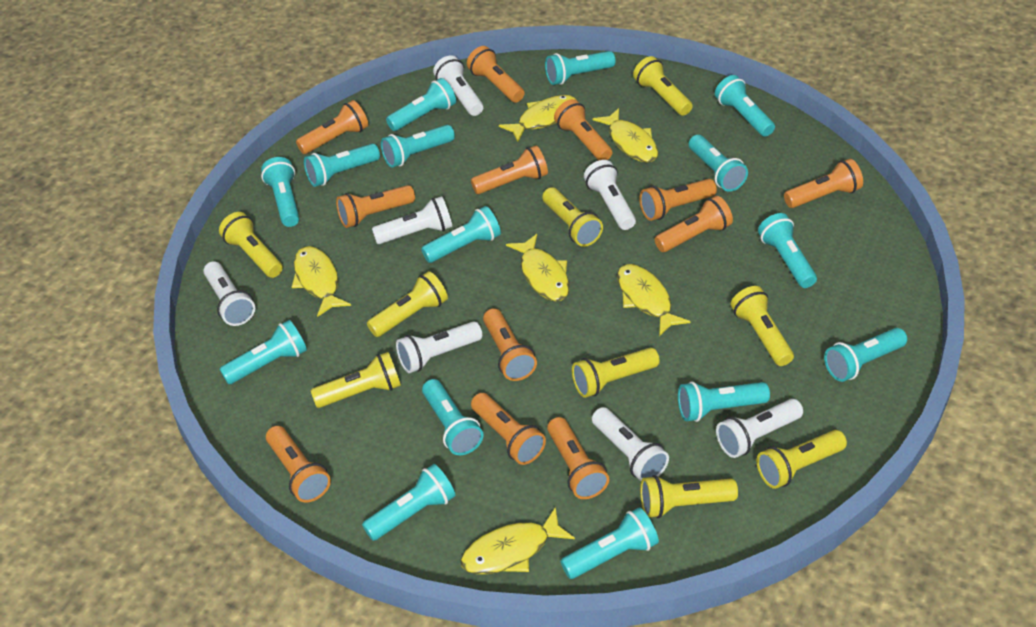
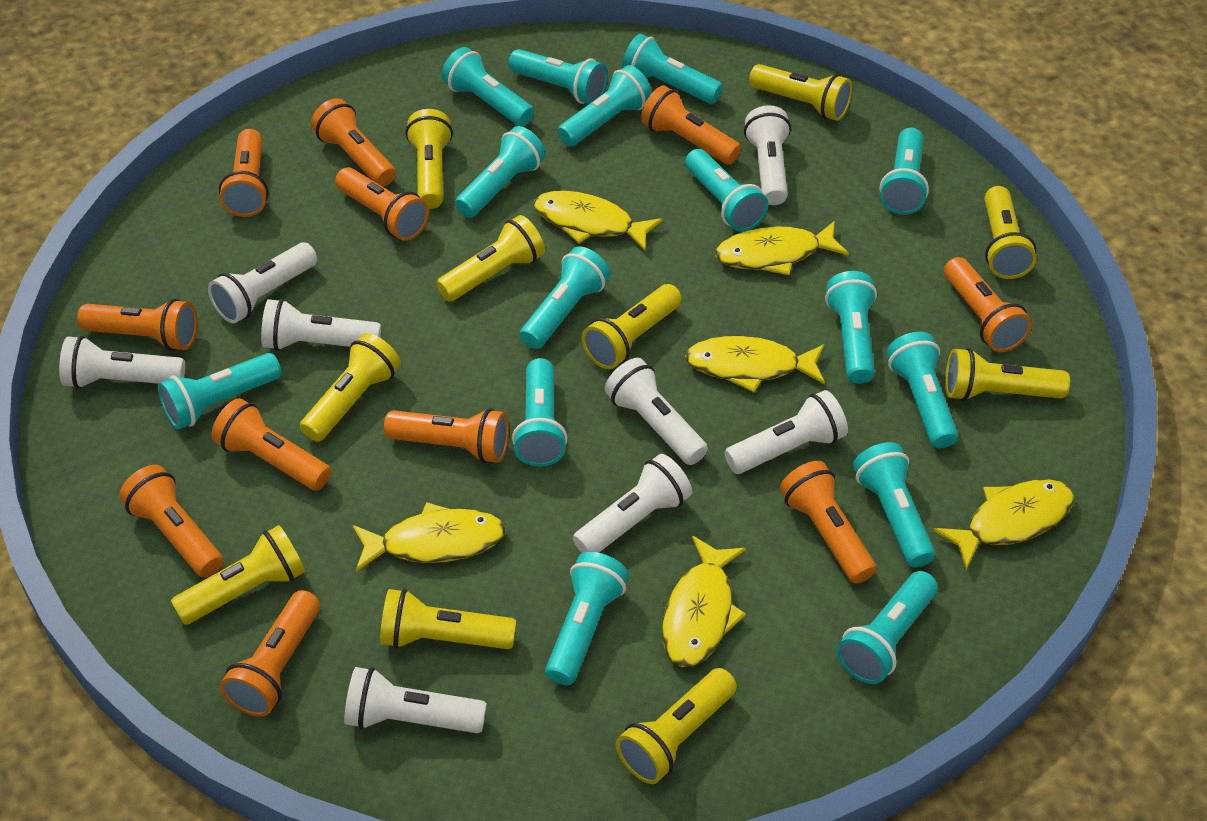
orange flashlight: 12 -> 11
white flashlight: 7 -> 8
yellow flashlight: 9 -> 10

